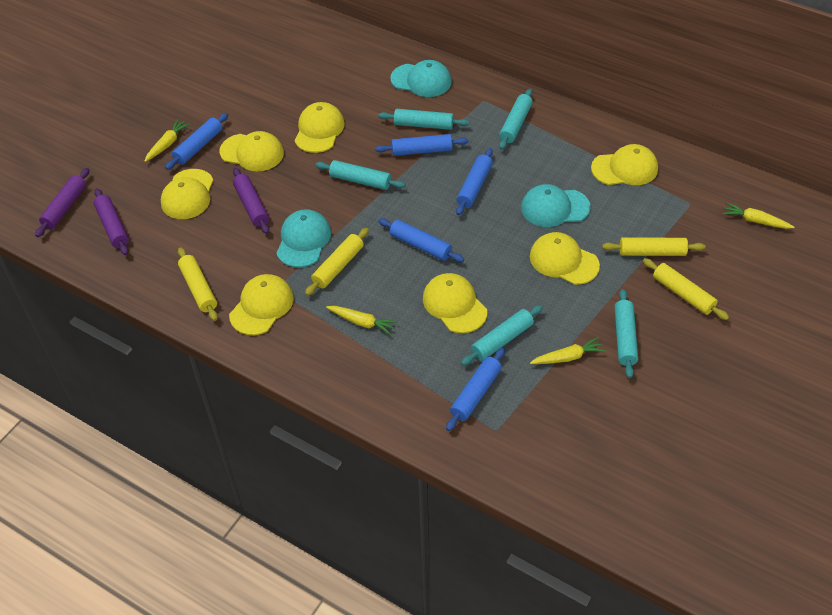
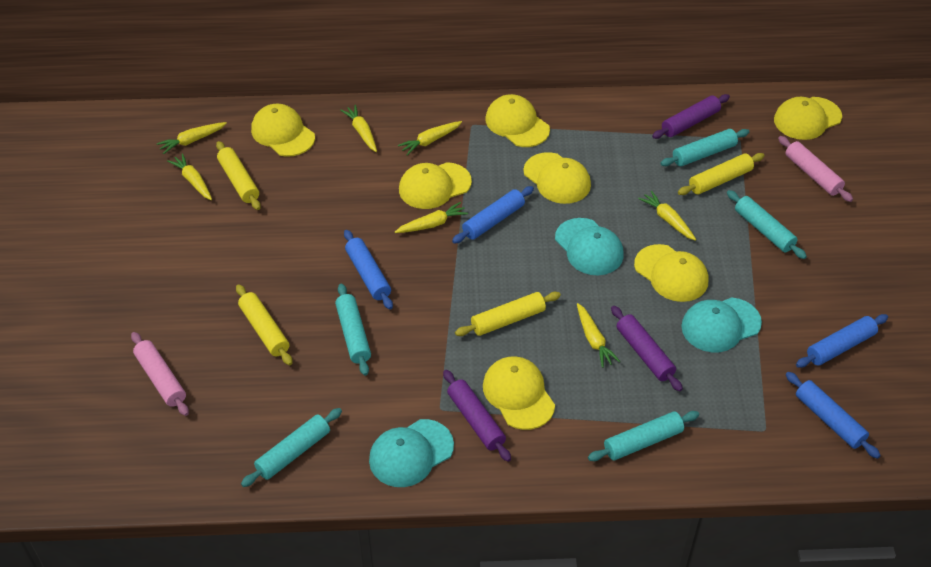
blue rolling pin: 5 -> 4
pink rolling pin: 0 -> 2
yellow carrot: 4 -> 7

